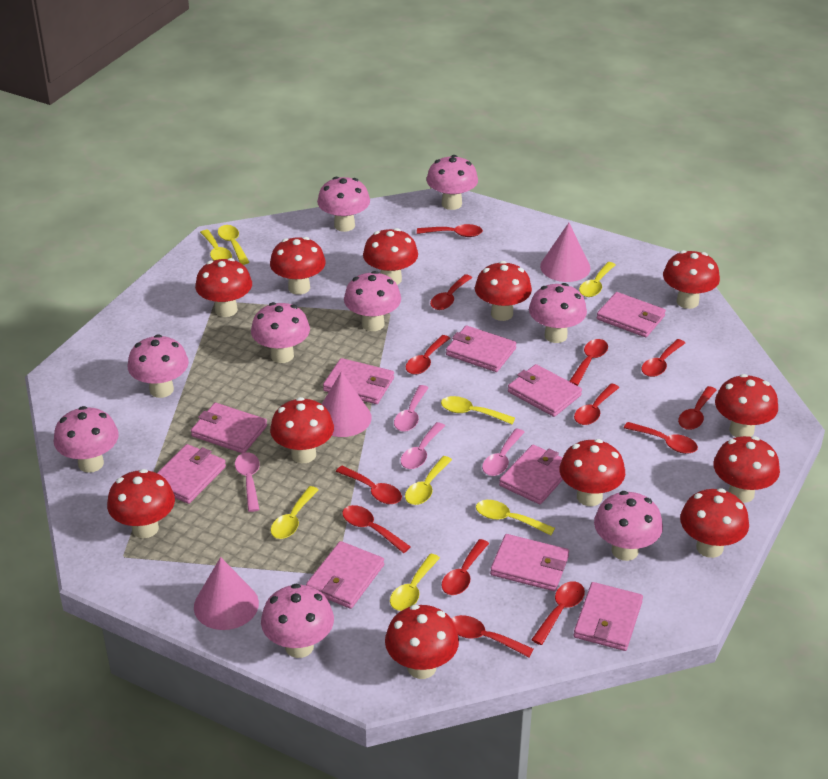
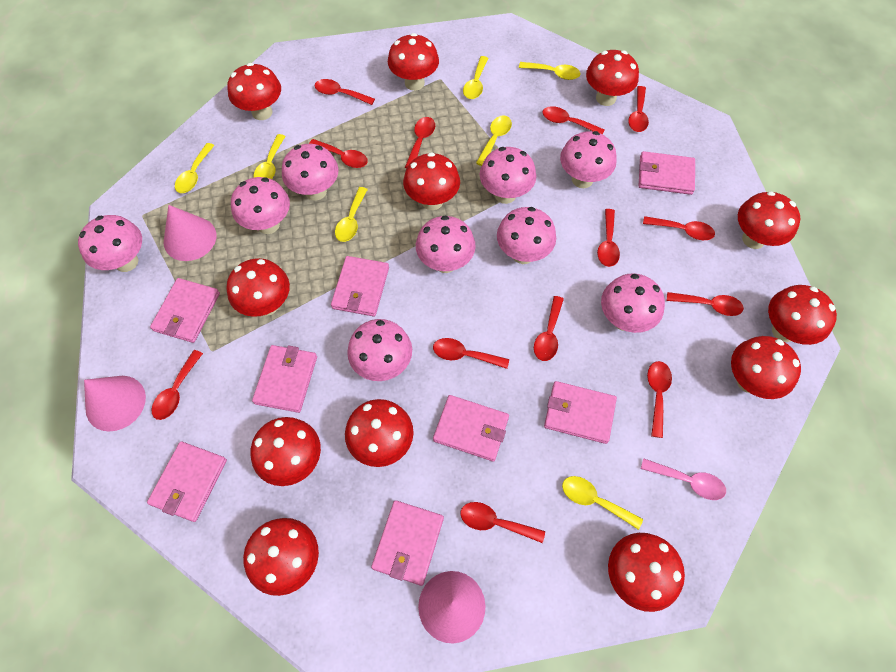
pink spoon: 4 -> 1
pink wallet: 10 -> 8
yellow spoon: 8 -> 7

